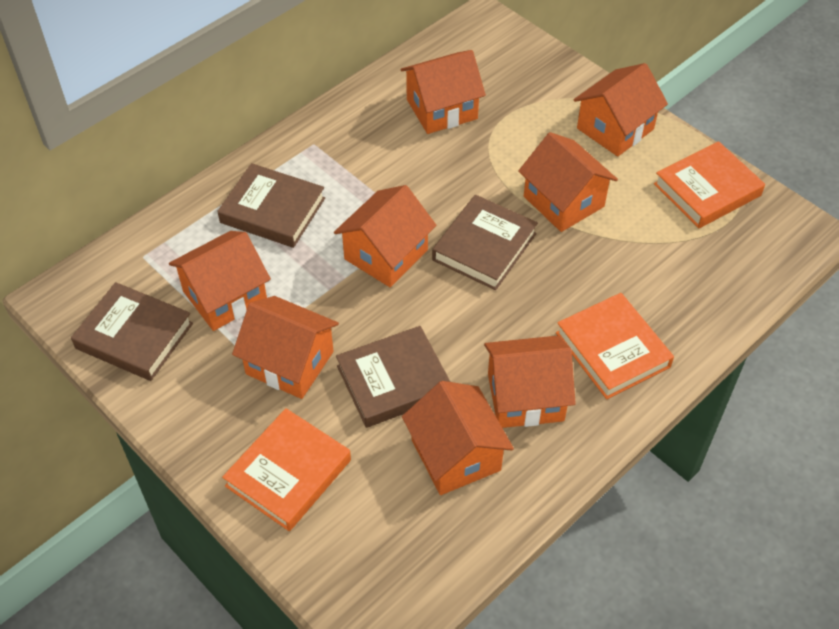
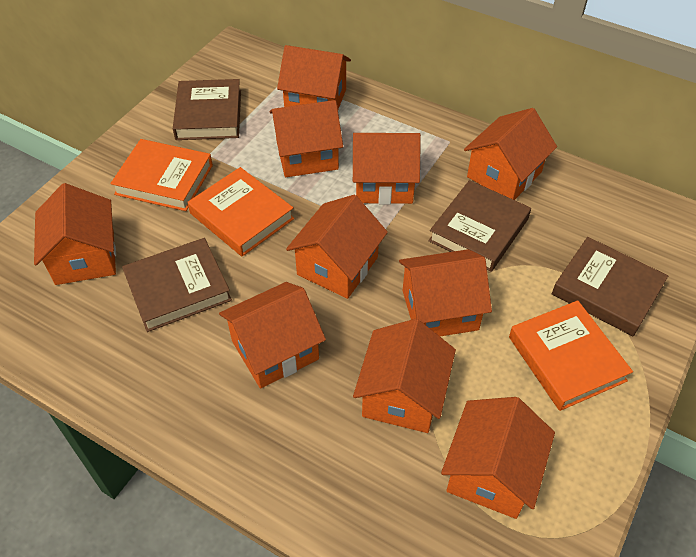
orange house: 8 -> 10

